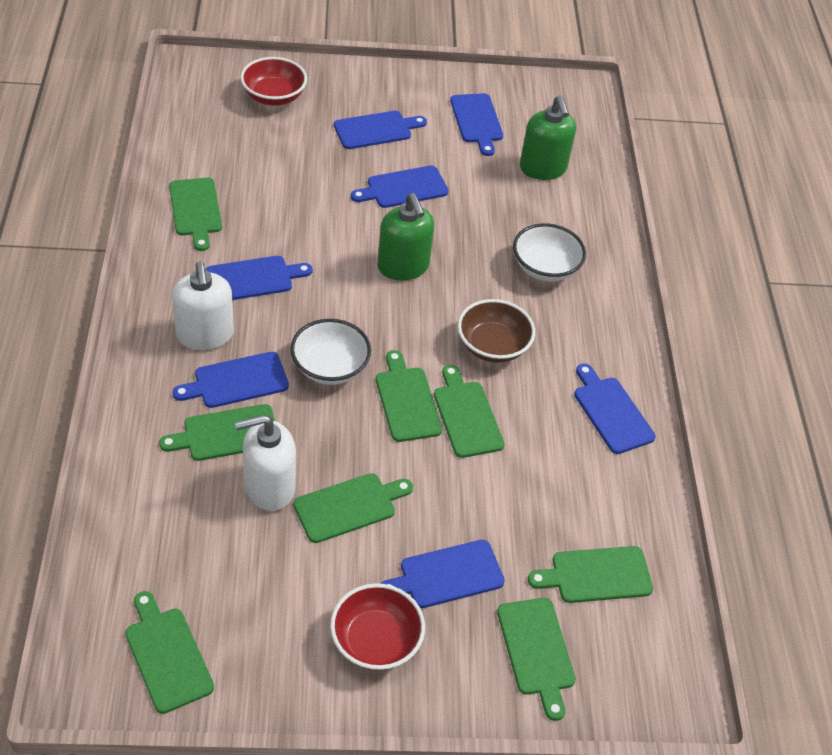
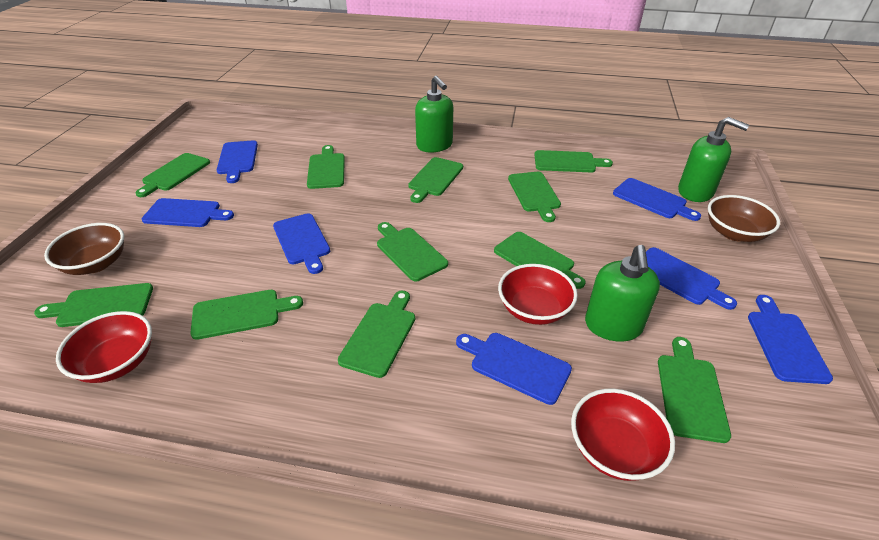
brown bowl: 1 -> 2
green cutting board: 8 -> 11
green soap dispenser: 2 -> 3
red bowl: 2 -> 3
white bowl: 2 -> 0
white soap dispenser: 2 -> 0

